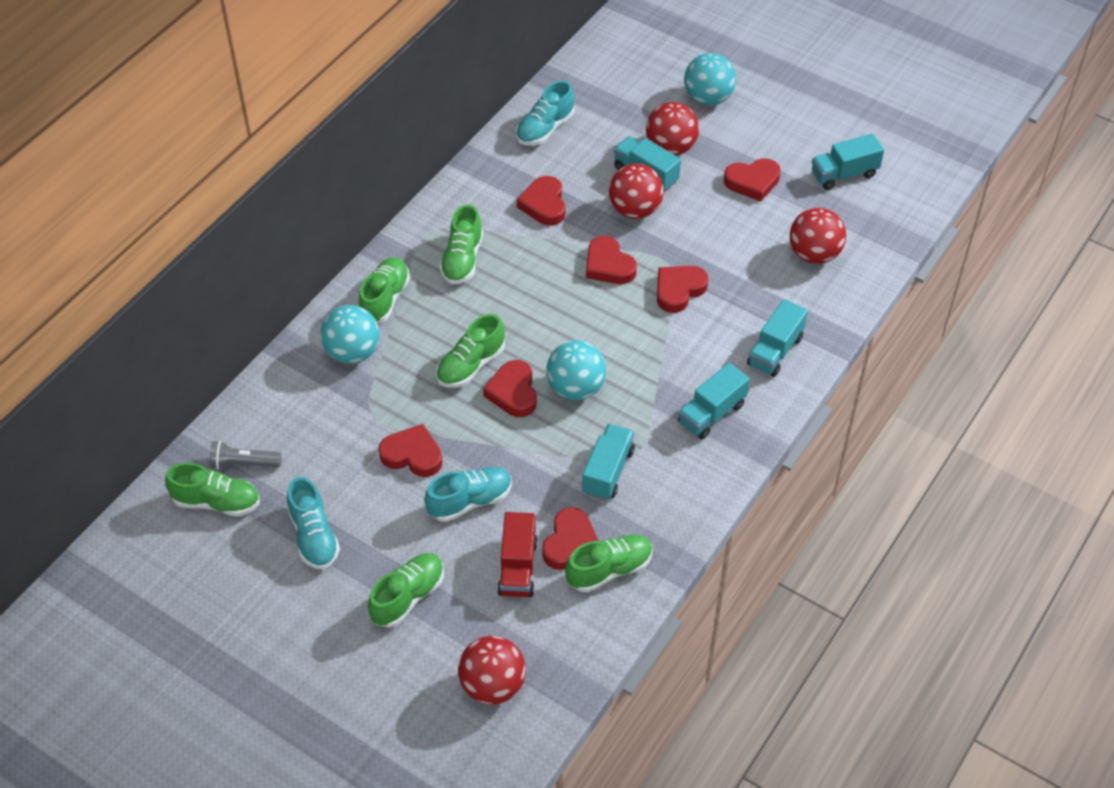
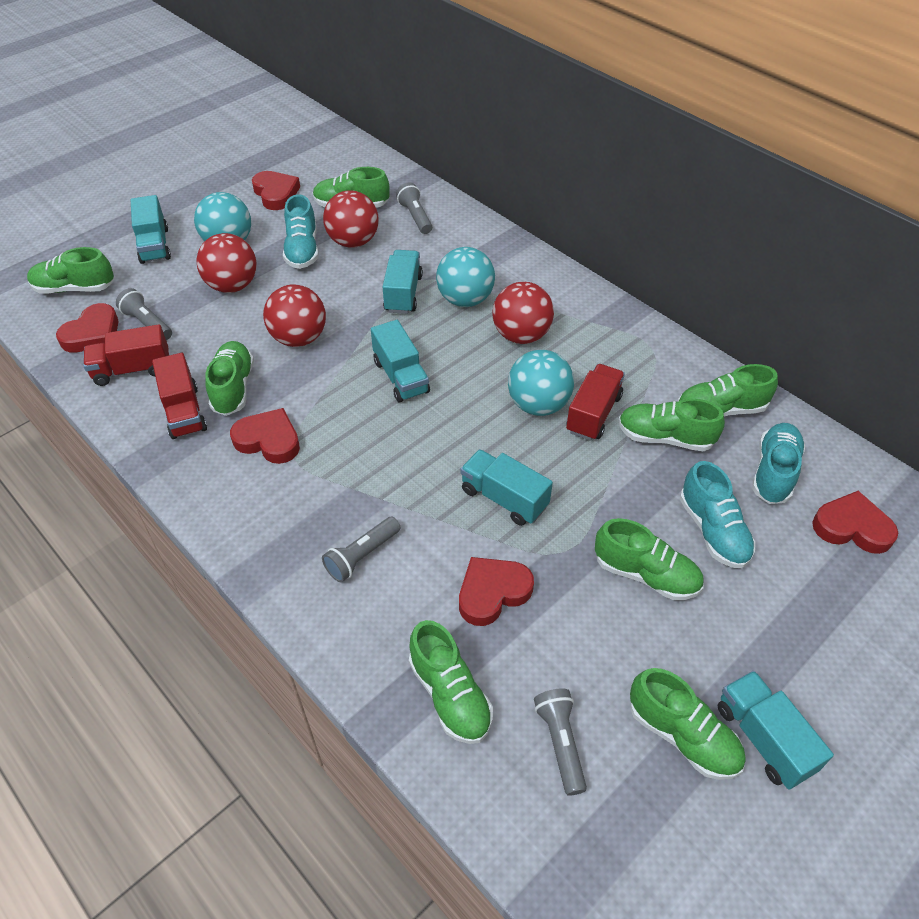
green shoe: 6 -> 8
grey flashlight: 1 -> 4
red heart: 7 -> 5
red truck: 1 -> 3

